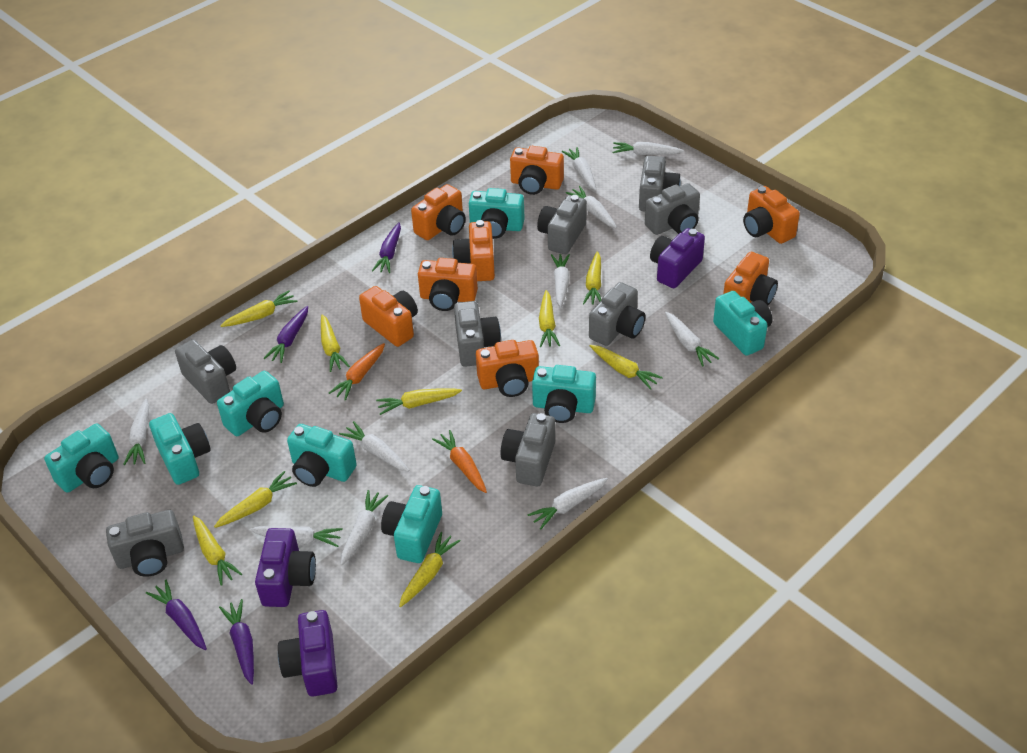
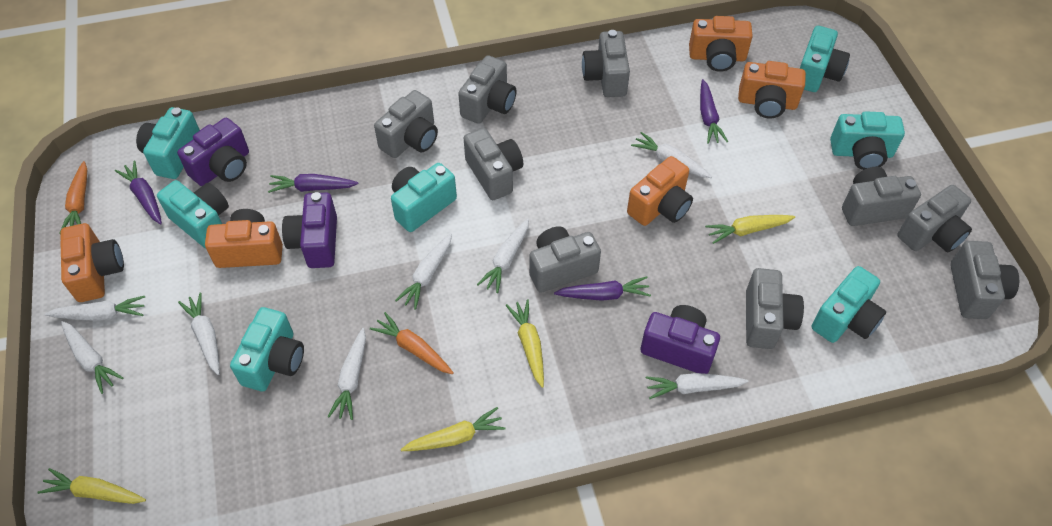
grey camera: 8 -> 9
orange camera: 8 -> 5
turquoise camera: 8 -> 7
white carrot: 10 -> 8
yellow carrot: 9 -> 4

